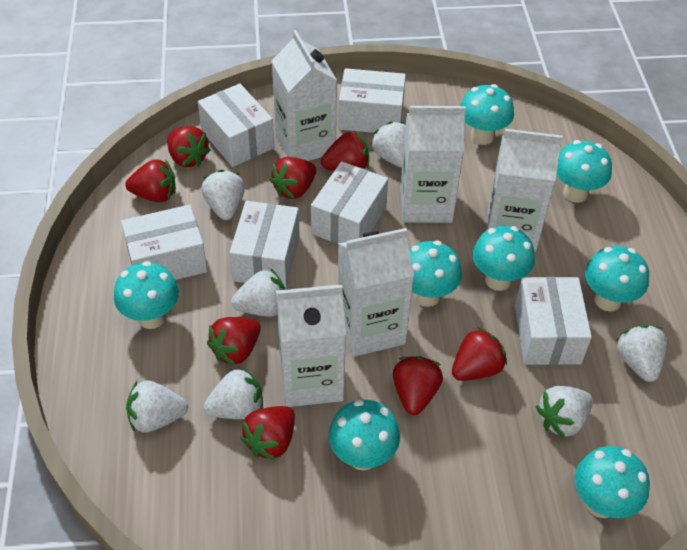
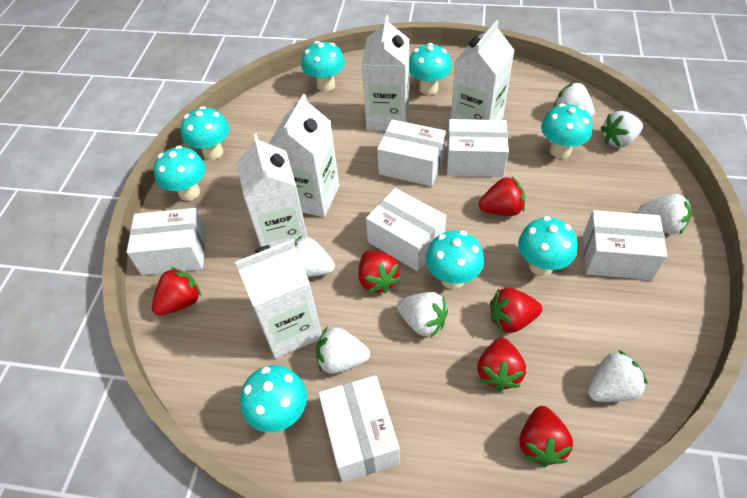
red strawberry: 8 -> 6

